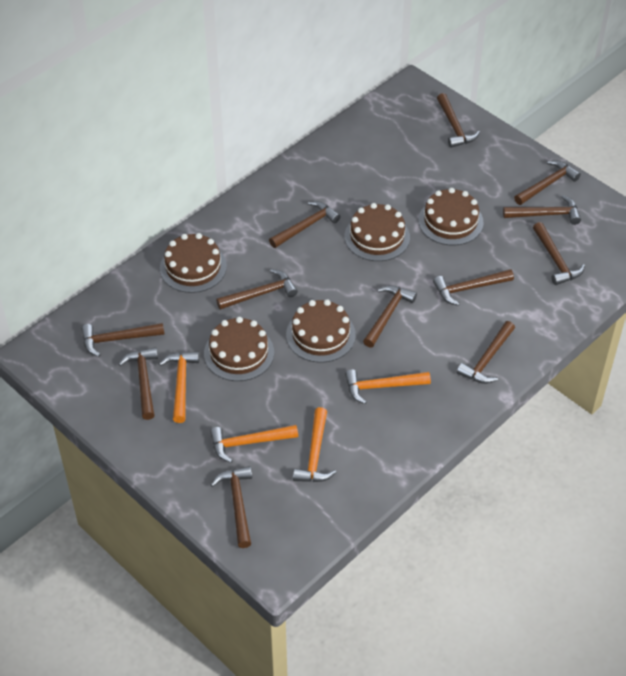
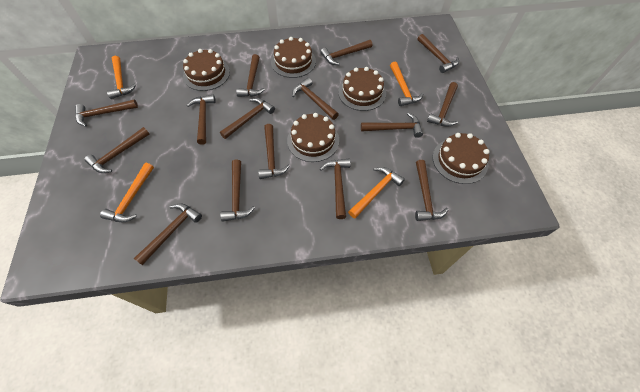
brown hammer: 12 -> 15

